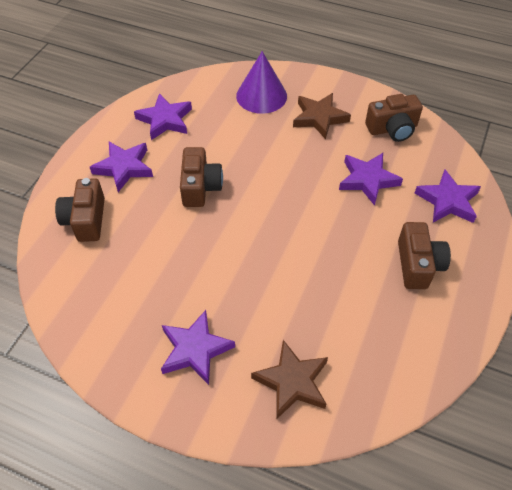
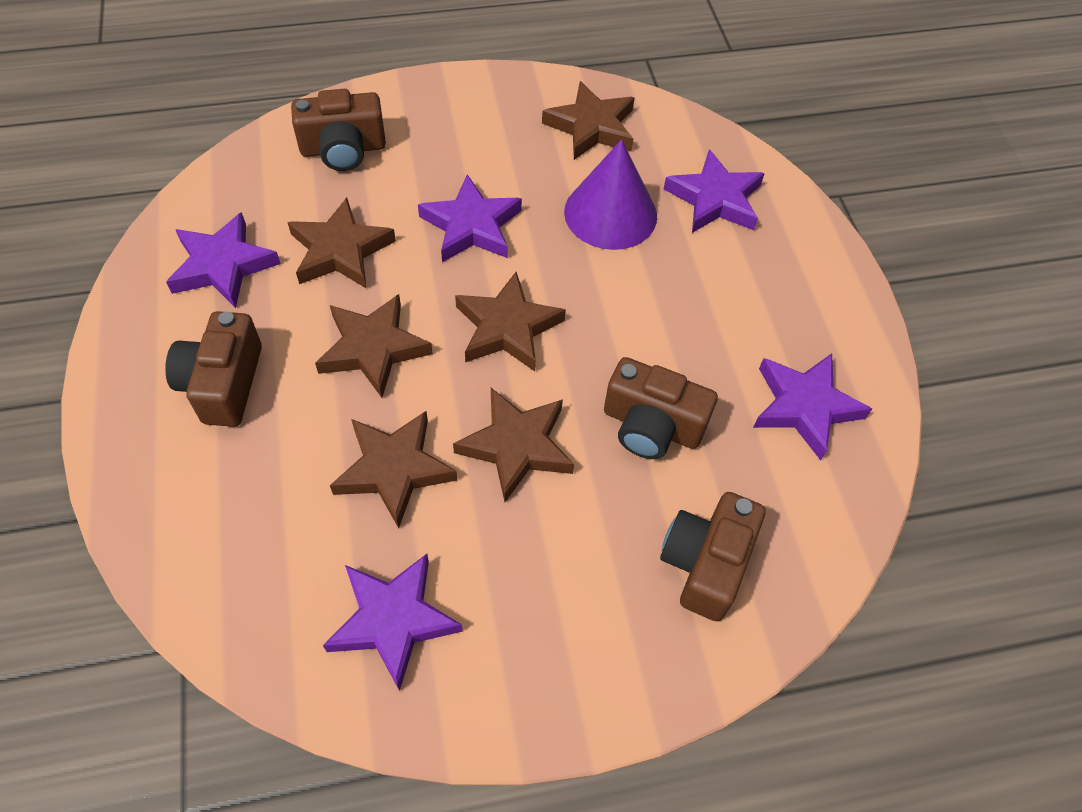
brown star: 2 -> 6

